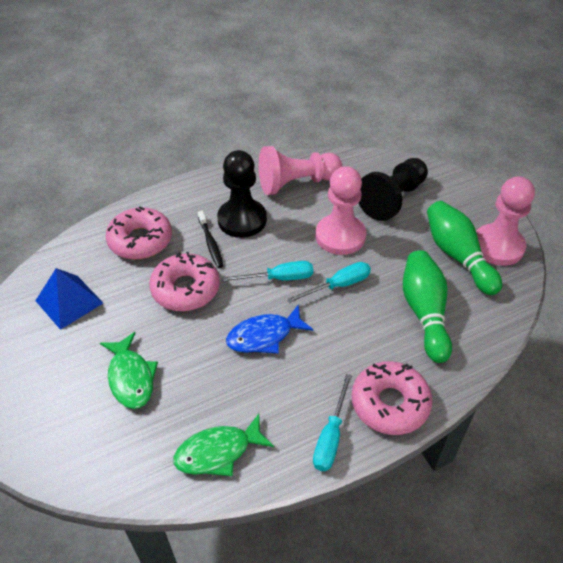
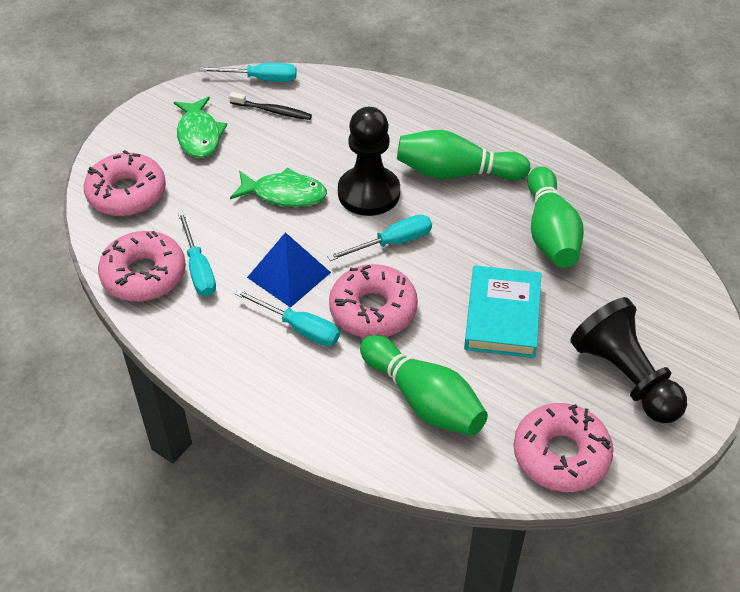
blue fish: 1 -> 0
green bowling pin: 2 -> 3
pink donut: 3 -> 4
pink pawn: 3 -> 0
turquoise book: 0 -> 1
turquoise screwdriver: 3 -> 4

